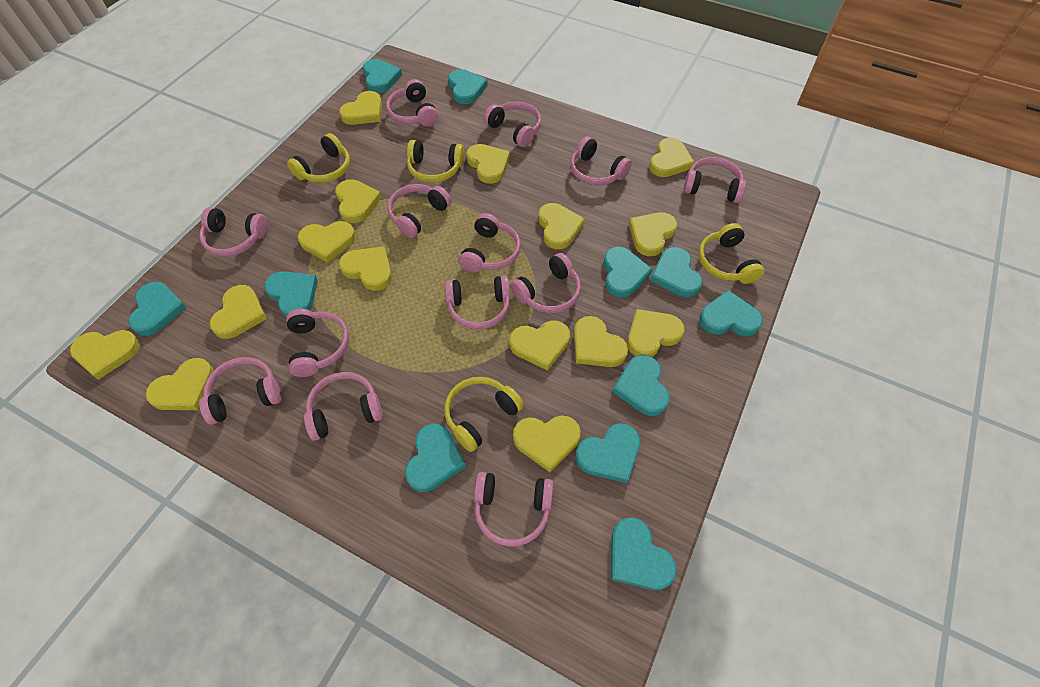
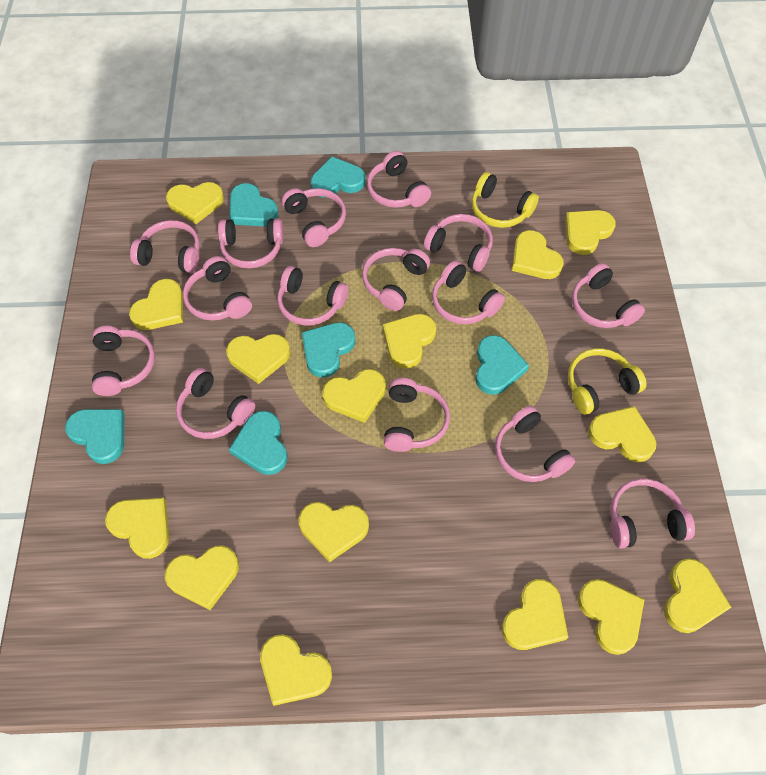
pink headphones: 13 -> 15
turquoise heart: 11 -> 6
yellow headphones: 4 -> 2

